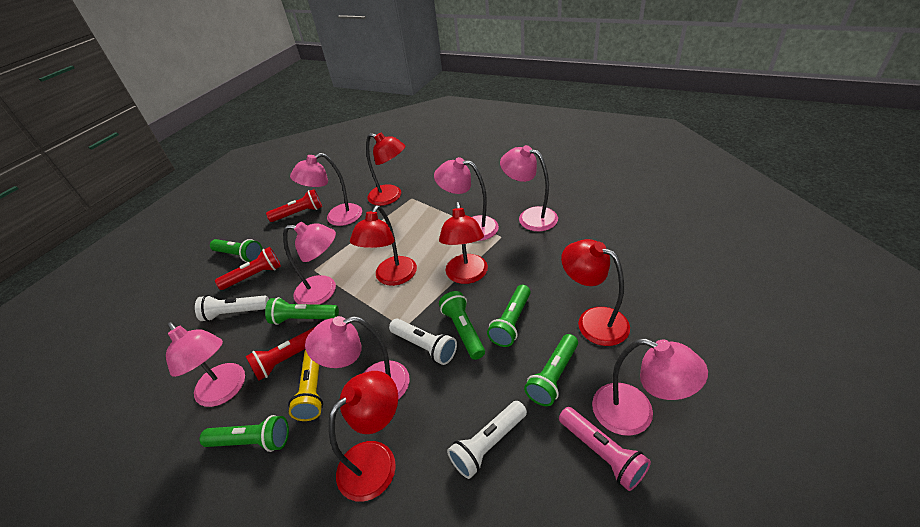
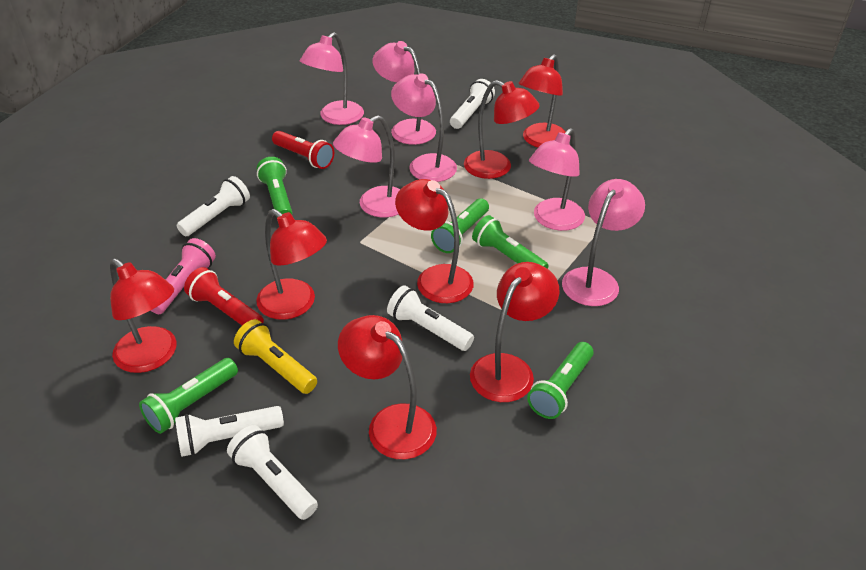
green flashlight: 6 -> 5
pink lamp: 7 -> 6
red flashlight: 3 -> 2
red lamp: 5 -> 7
white flashlight: 3 -> 5

